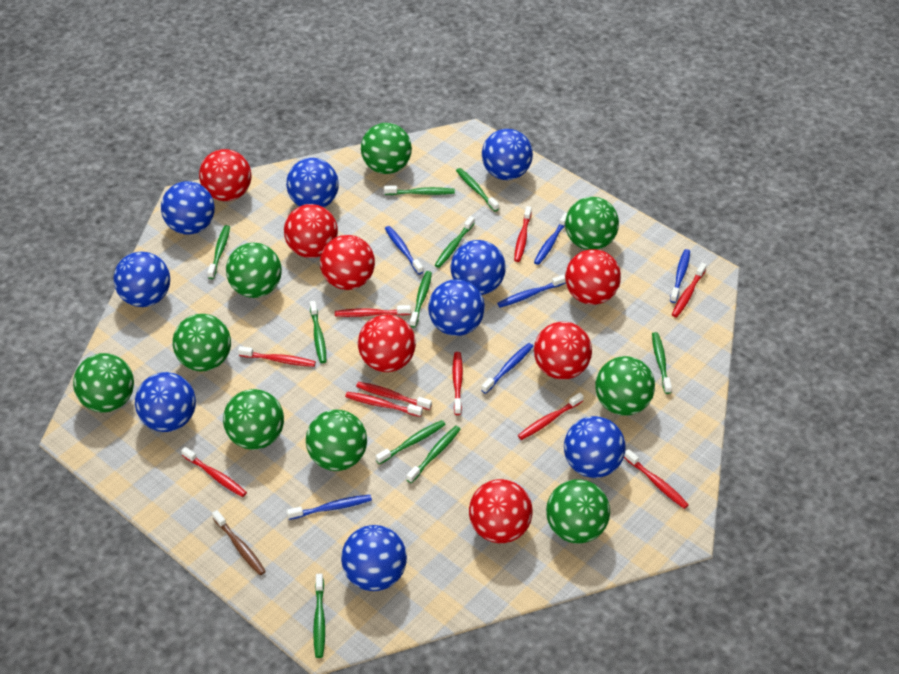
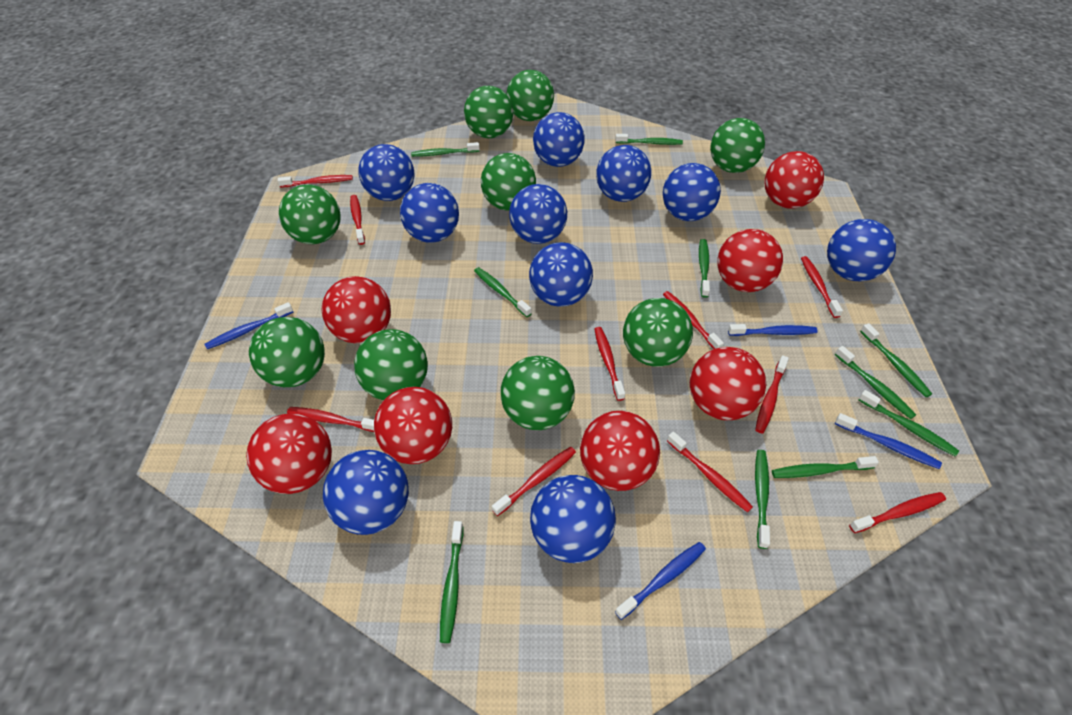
blue ball: 9 -> 10
blue toothbrush: 6 -> 4
brown toothbrush: 1 -> 0

